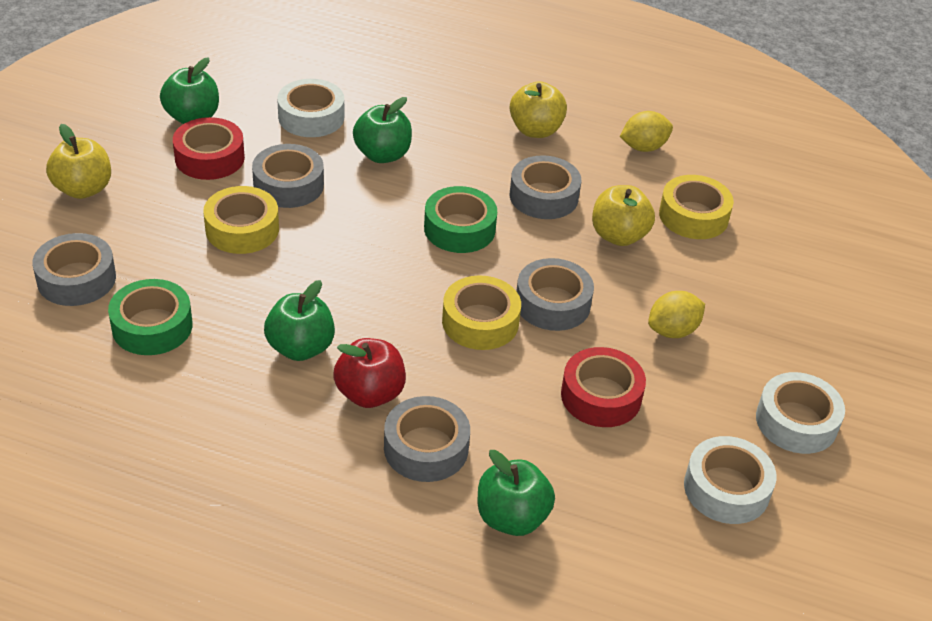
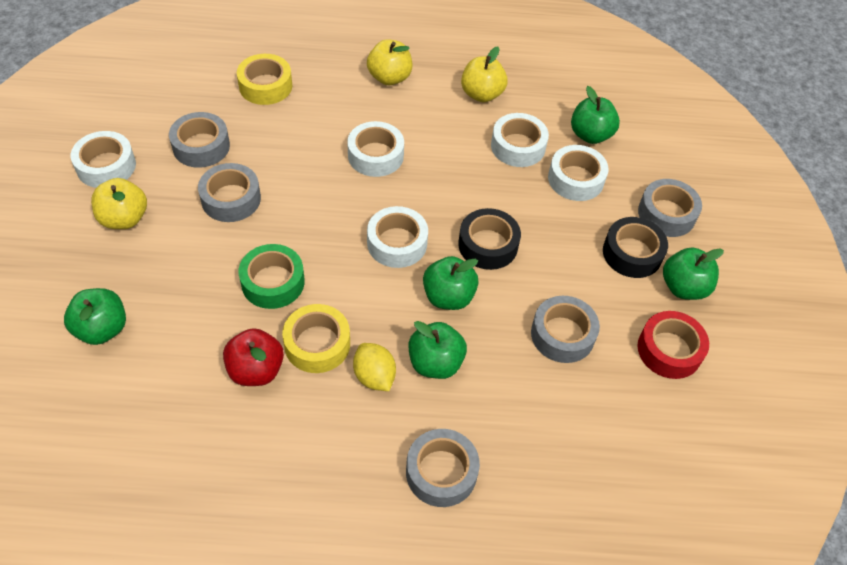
black tape: 0 -> 2
green apple: 4 -> 5
green tape: 2 -> 1
red tape: 2 -> 1
white tape: 3 -> 5
yellow lemon: 2 -> 1
yellow tape: 3 -> 2

